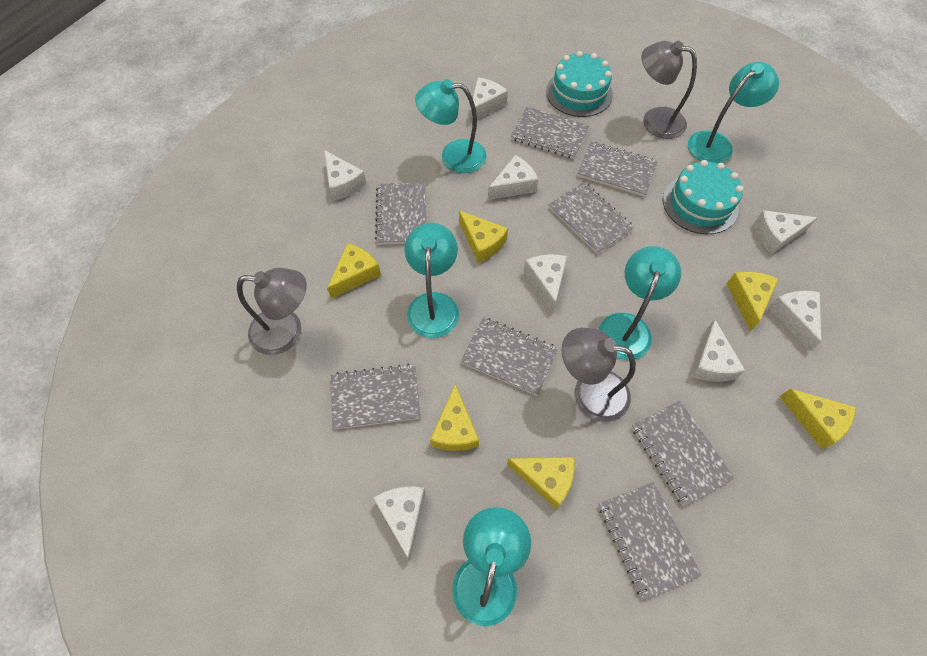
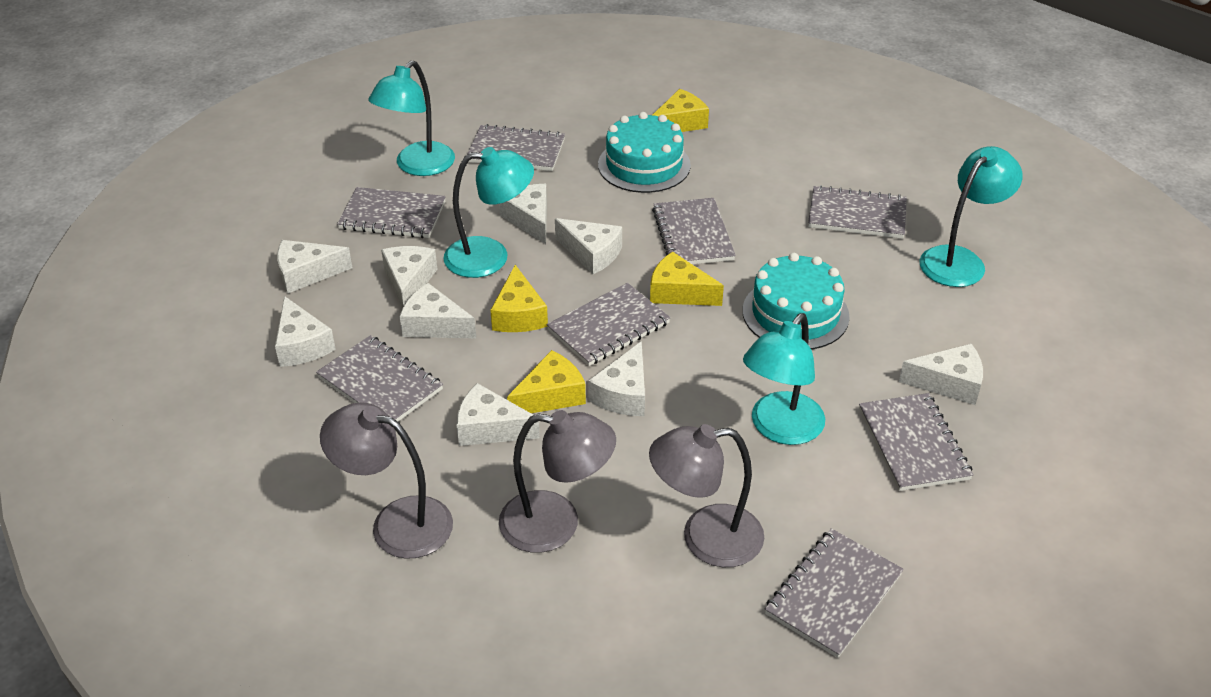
turquoise lamp: 5 -> 4
white cheese: 8 -> 9
yellow cheese: 6 -> 4

